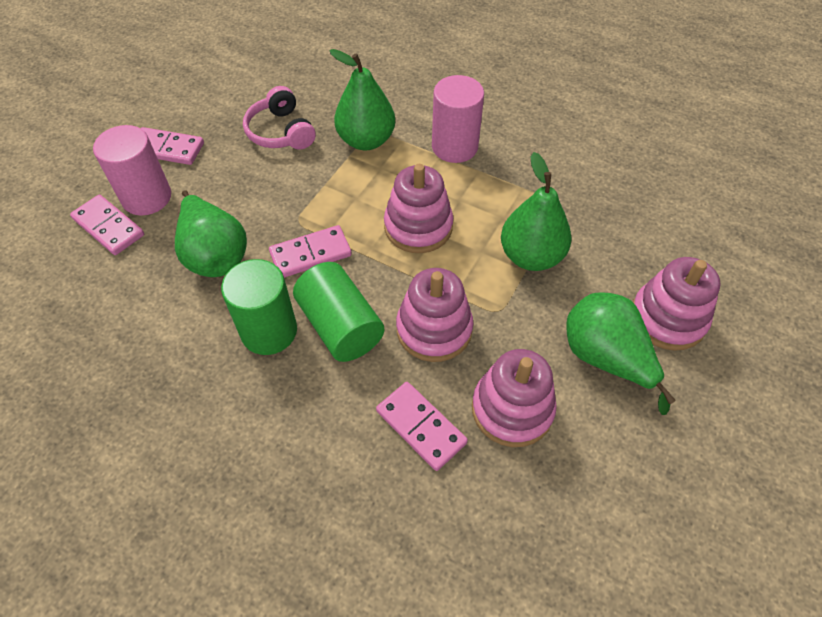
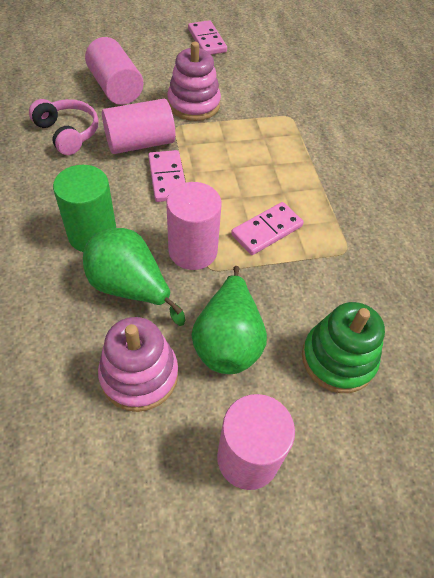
green cylinder: 2 -> 1
green pear: 4 -> 2
green stacking toy: 0 -> 1
pink cylinder: 2 -> 4
pink domino: 4 -> 3
pink stacking toy: 4 -> 2

